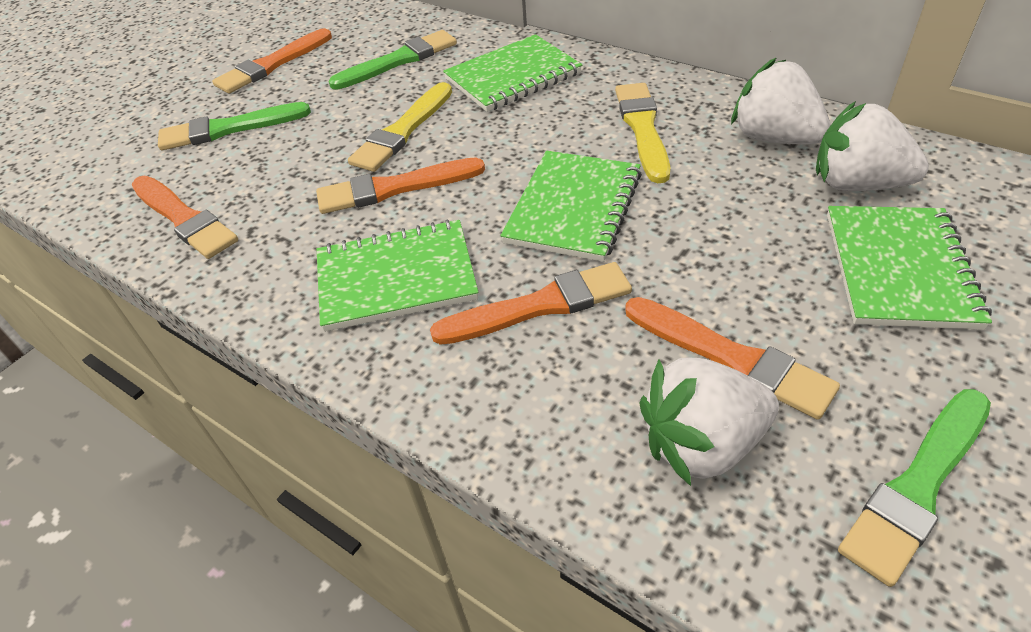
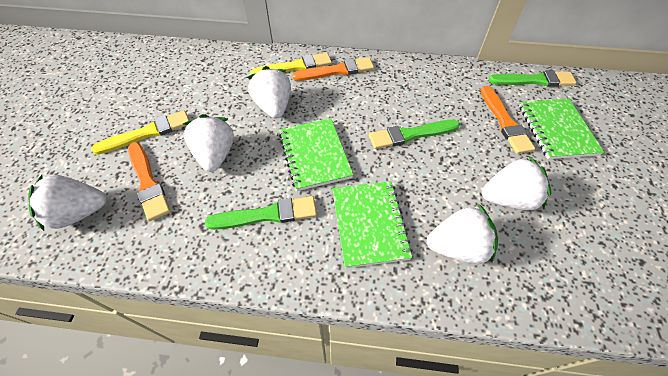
green notebook: 4 -> 3
orange brush: 5 -> 3
white strawberry: 3 -> 5

